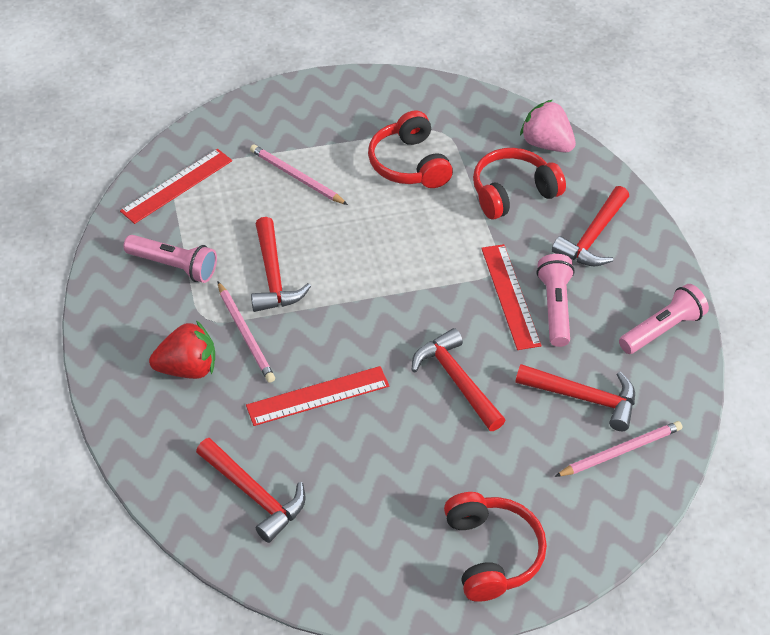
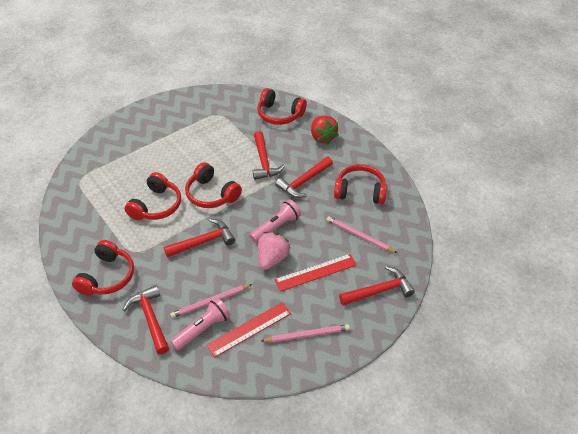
pink flashlight: 3 -> 2
red headphones: 3 -> 5
red ruler: 3 -> 2

